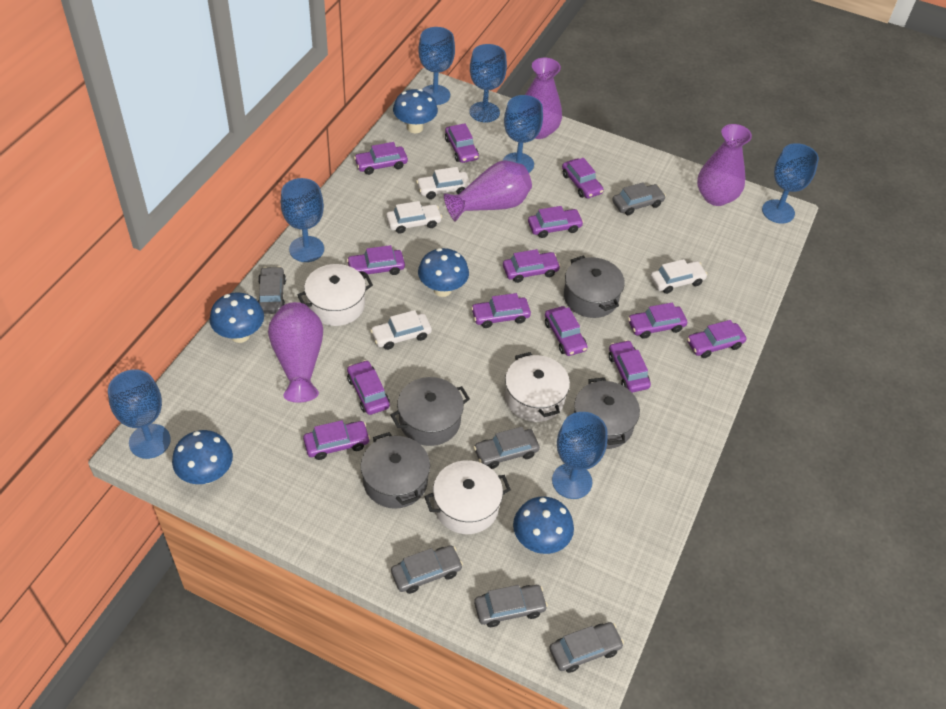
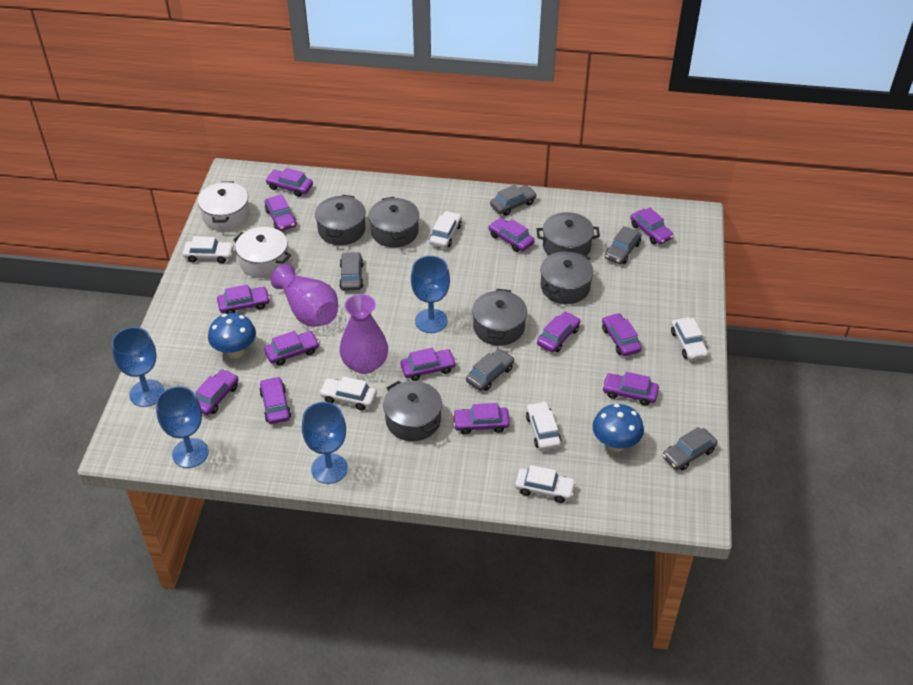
blue goblet: 7 -> 4
blue mushroom: 5 -> 2
grey car: 6 -> 5
grey pot: 4 -> 6
purple vase: 4 -> 2
white car: 4 -> 6
white pot: 3 -> 2

